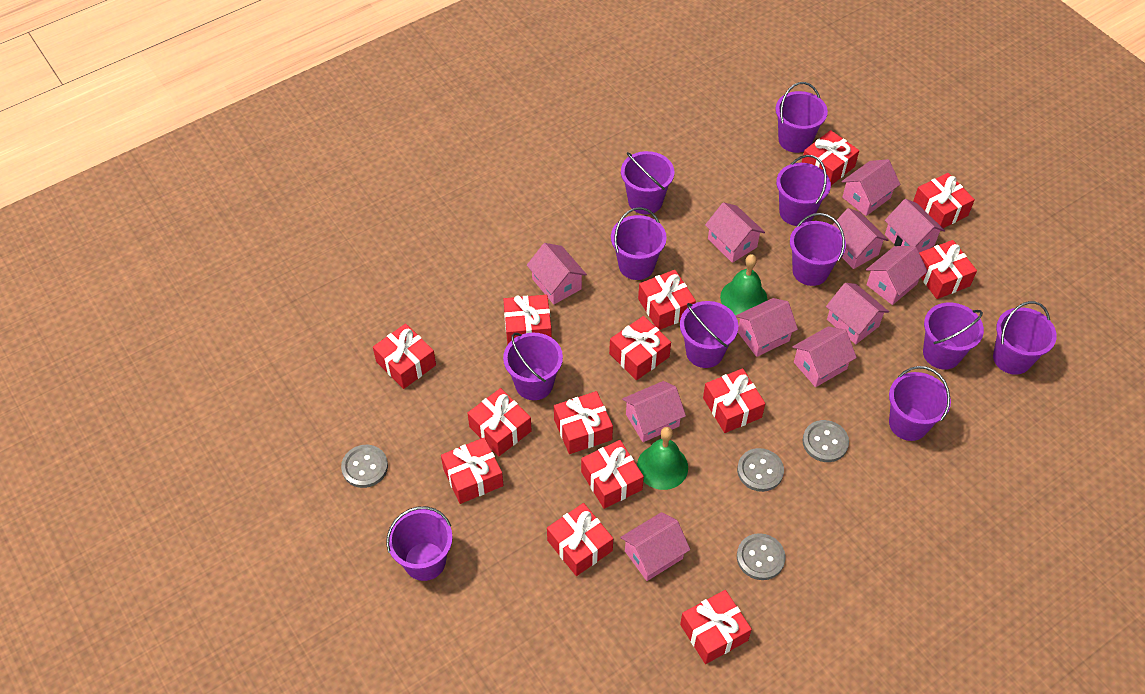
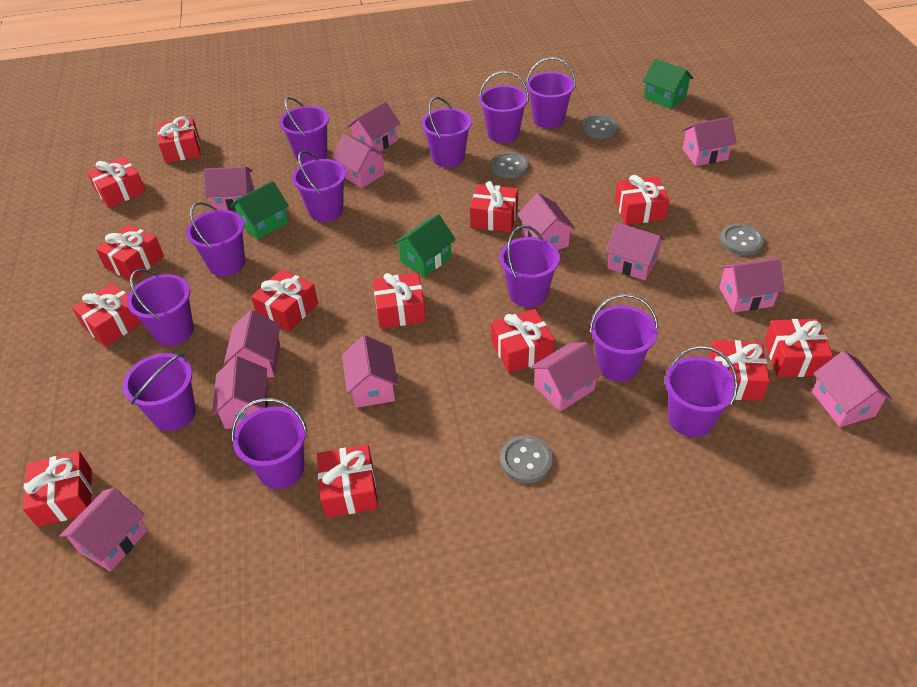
green bell: 2 -> 0
green house: 0 -> 3
pink house: 11 -> 13
purple bucket: 11 -> 12
red gift: 14 -> 13

